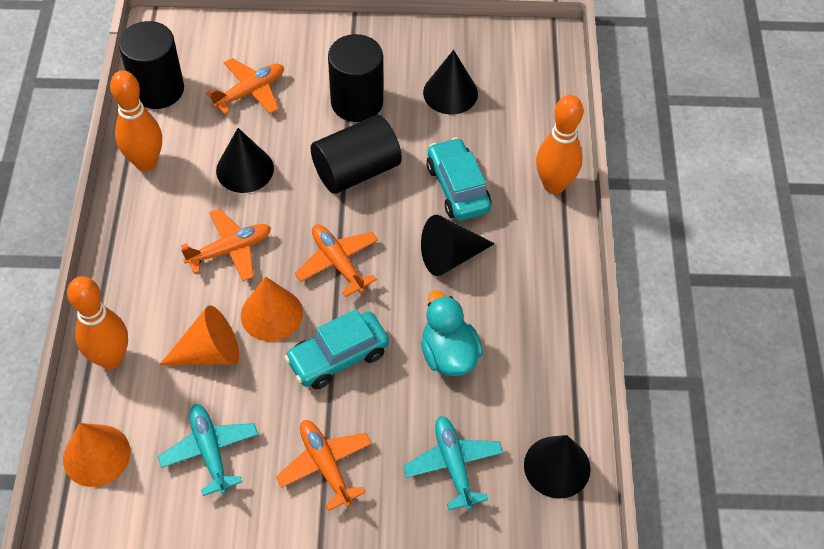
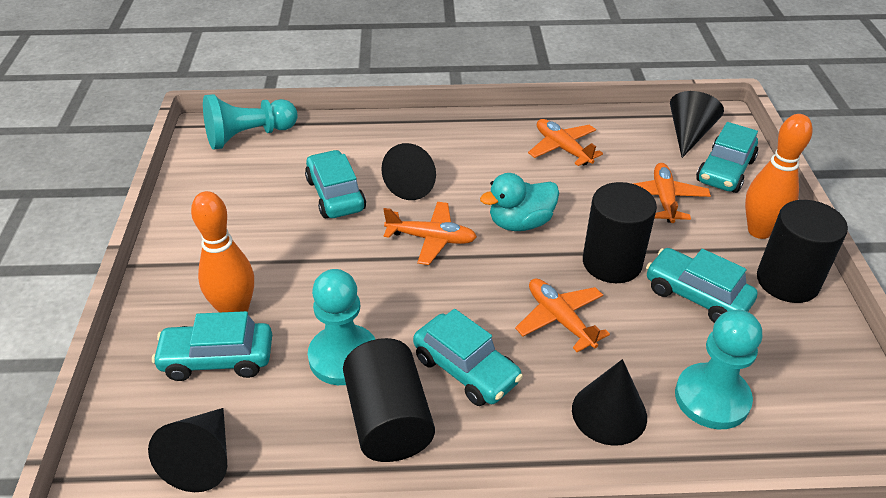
orange bowling pin: 3 -> 2
orange cone: 3 -> 0
turquoise car: 2 -> 5
turquoise pawn: 0 -> 3
turquoise plane: 2 -> 0

